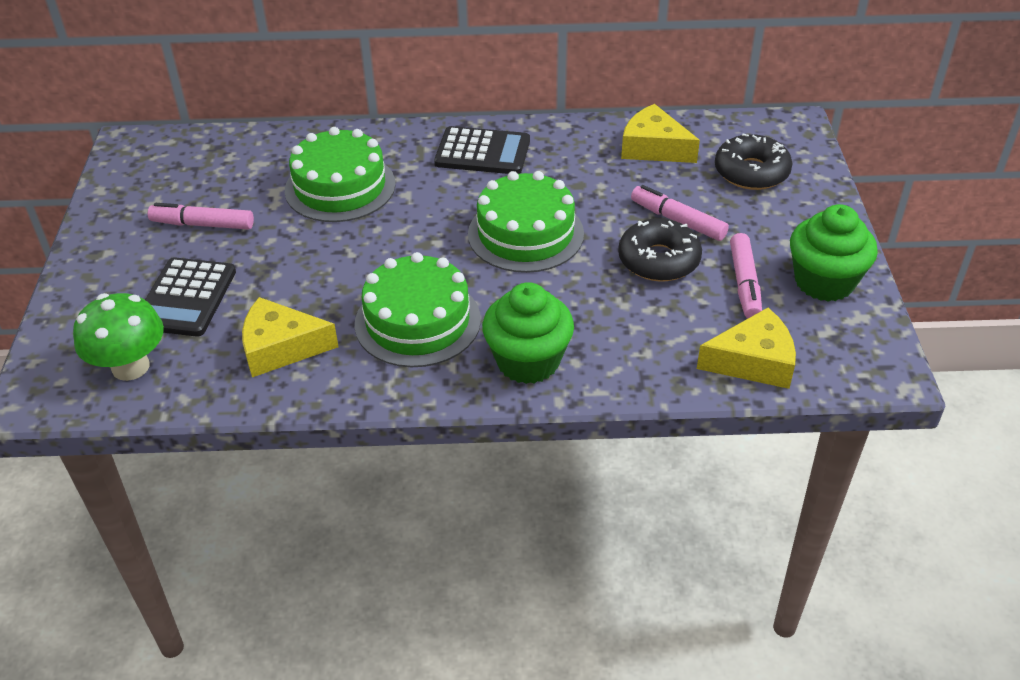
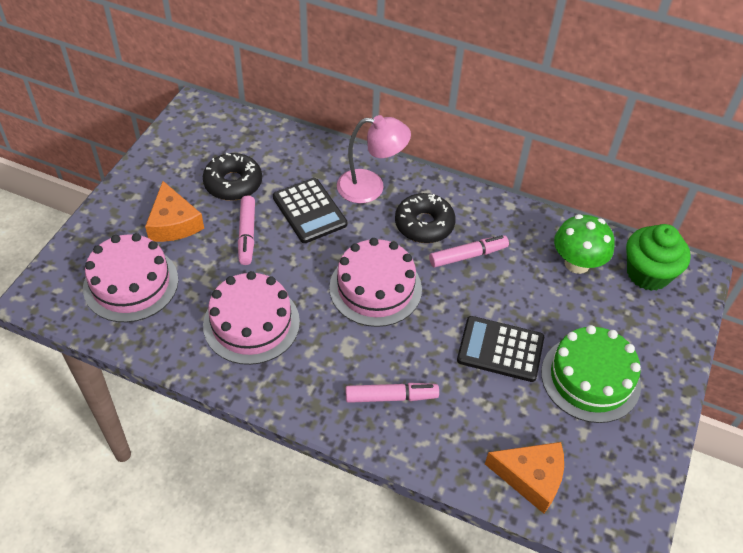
green cake: 3 -> 1
green cupcake: 2 -> 1
orange cheese: 0 -> 2
pink cake: 0 -> 3
pink lamp: 0 -> 1
yellow cheese: 3 -> 0

